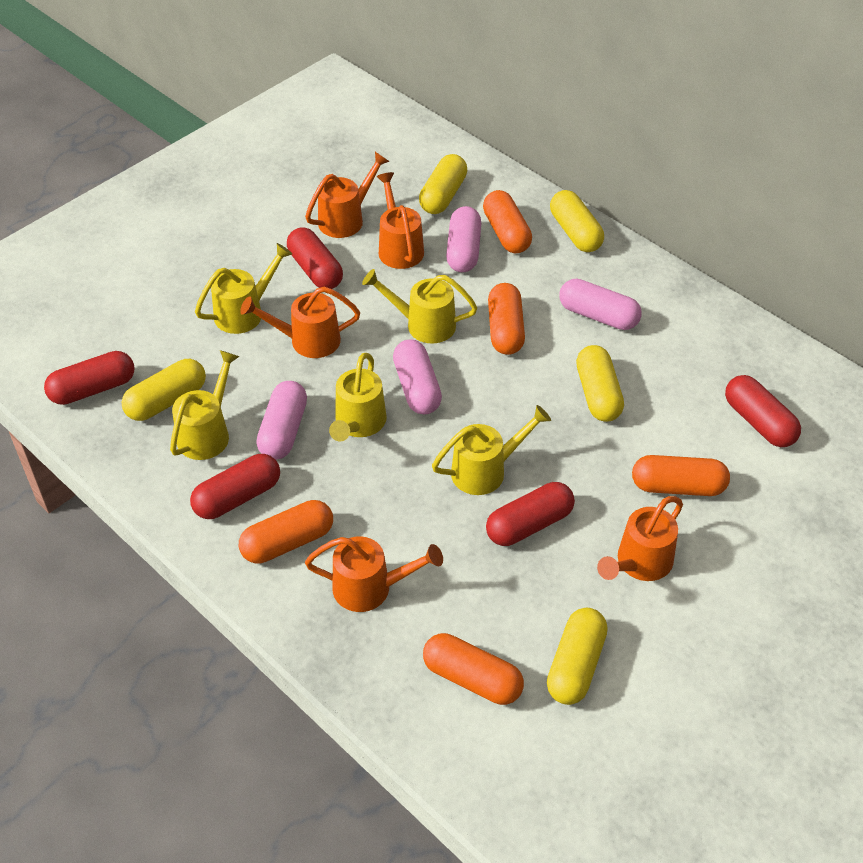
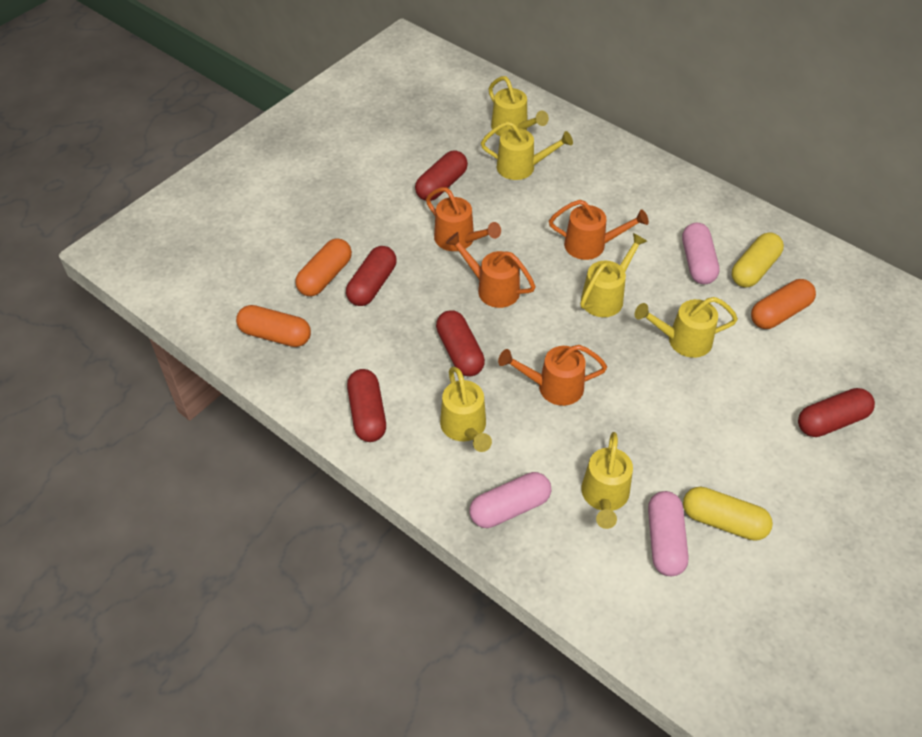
orange capsule: 5 -> 3
orange watering can: 5 -> 4
pink capsule: 4 -> 3
yellow capsule: 5 -> 2
yellow watering can: 5 -> 6

